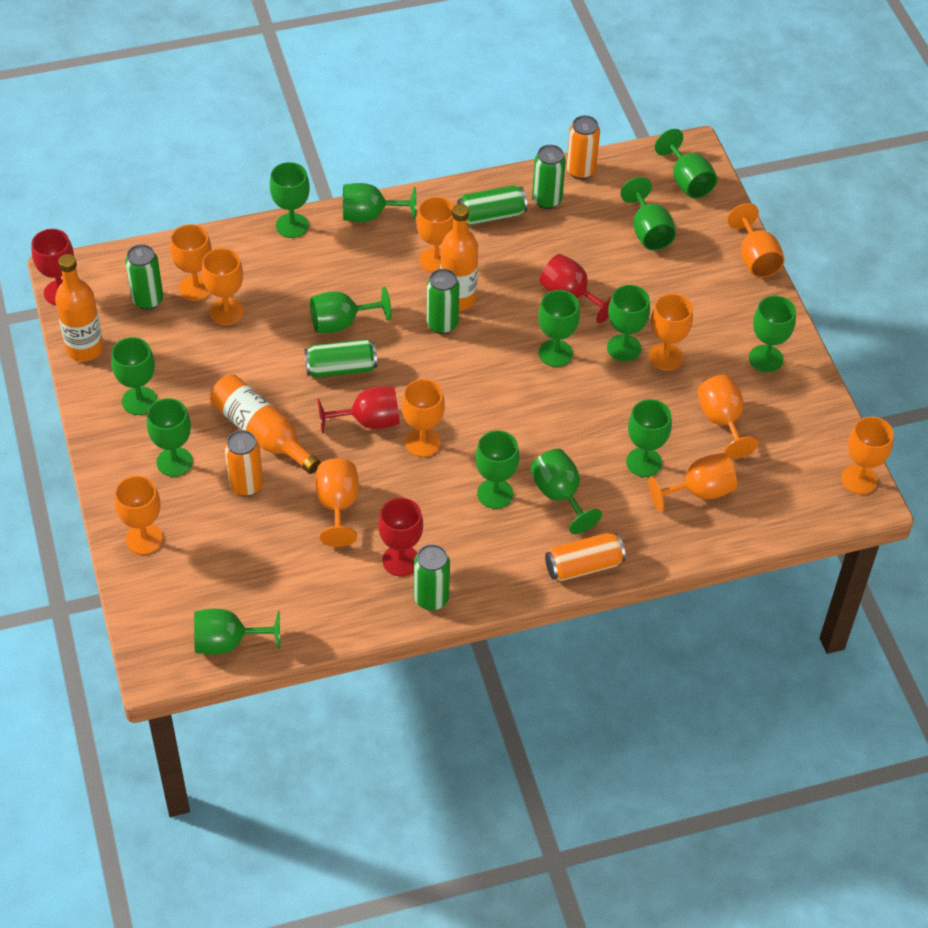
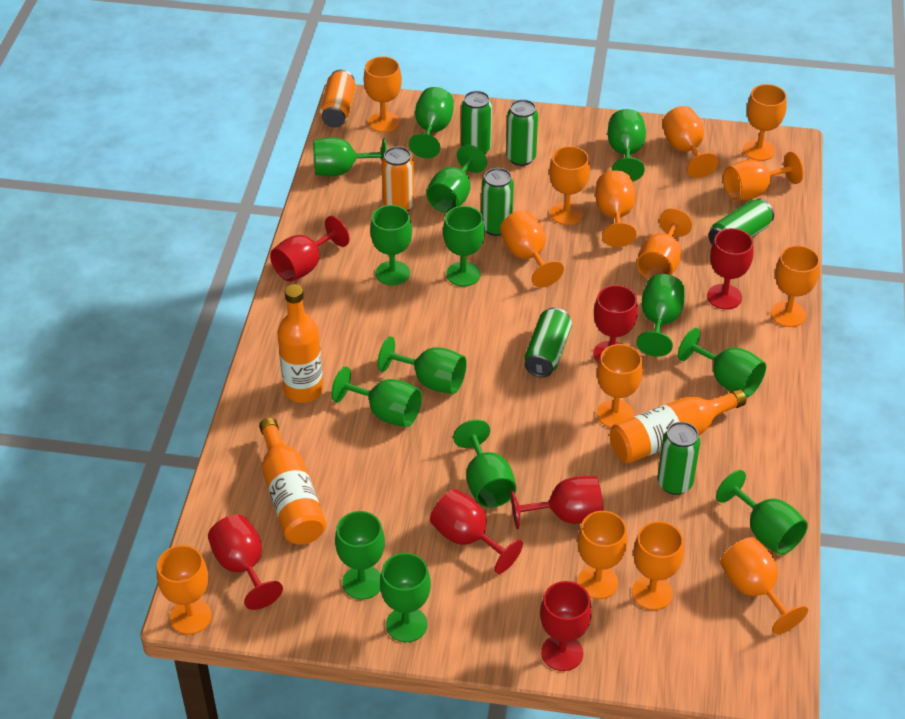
orange can: 3 -> 2
orange goblet: 11 -> 14
red goblet: 4 -> 7

